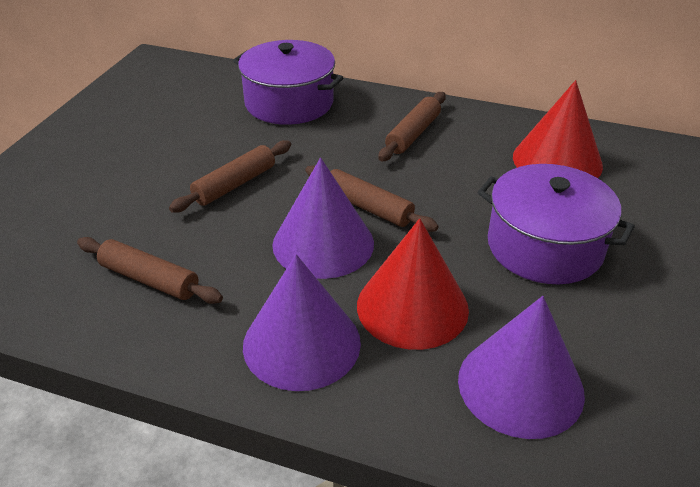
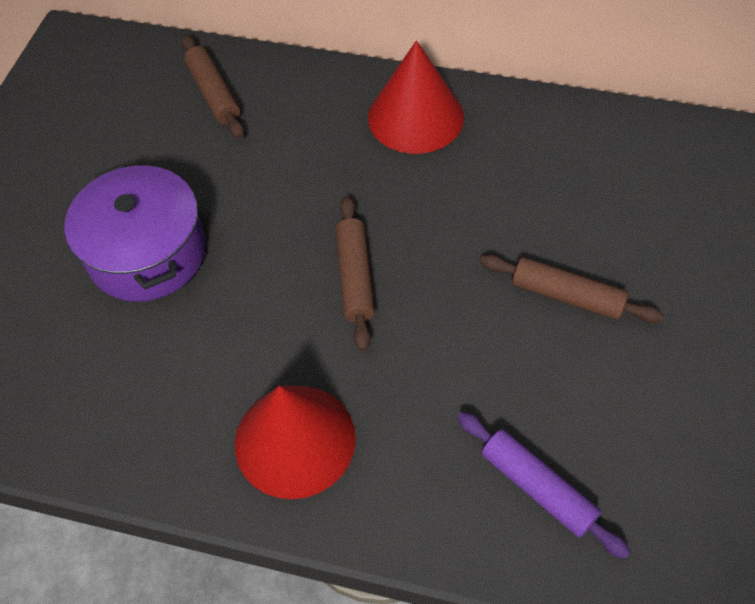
brown rolling pin: 4 -> 3
purple cone: 3 -> 0
purple pot: 2 -> 1
purple rolling pin: 0 -> 1

